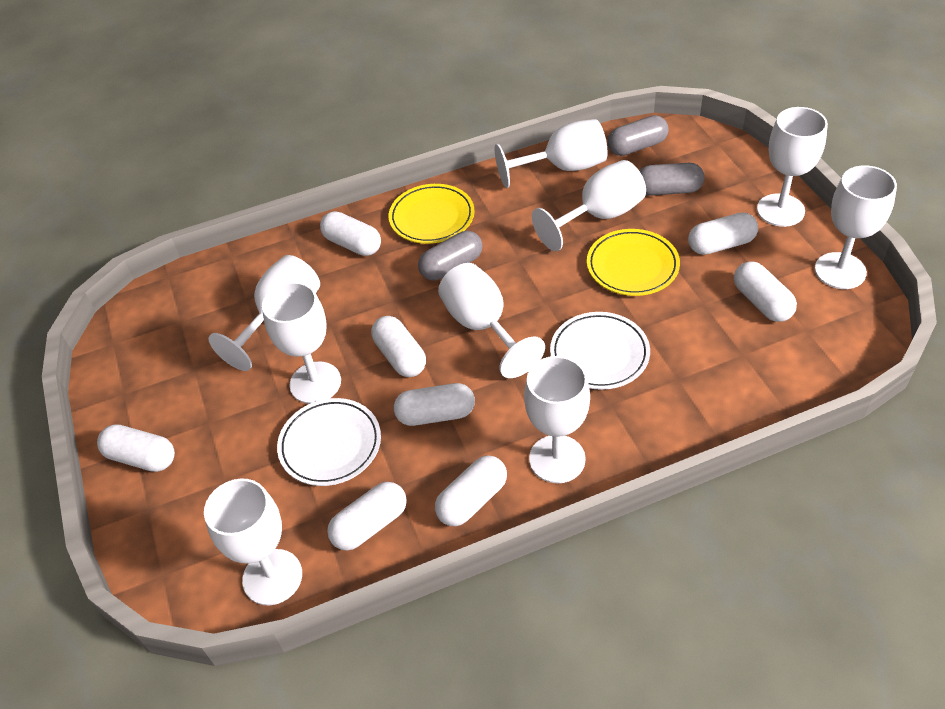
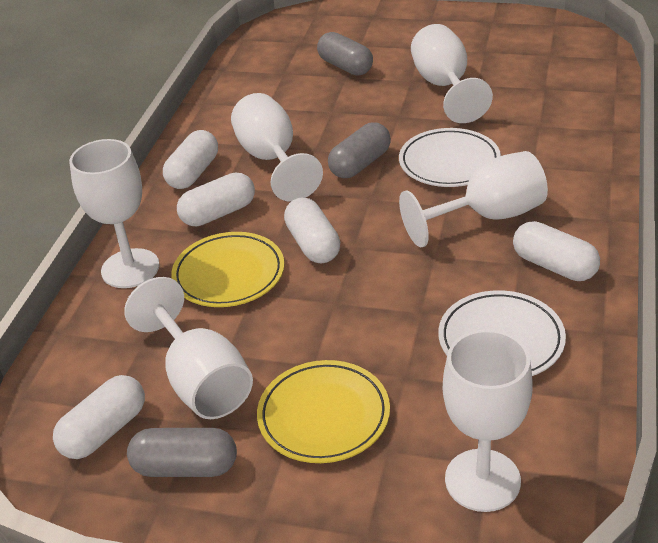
white capsule: 8 -> 5
white goblet: 9 -> 6

